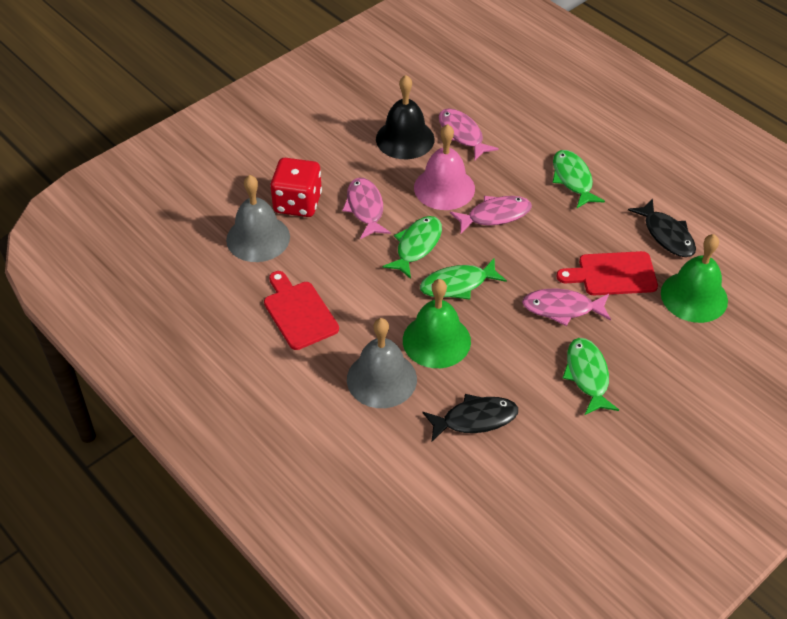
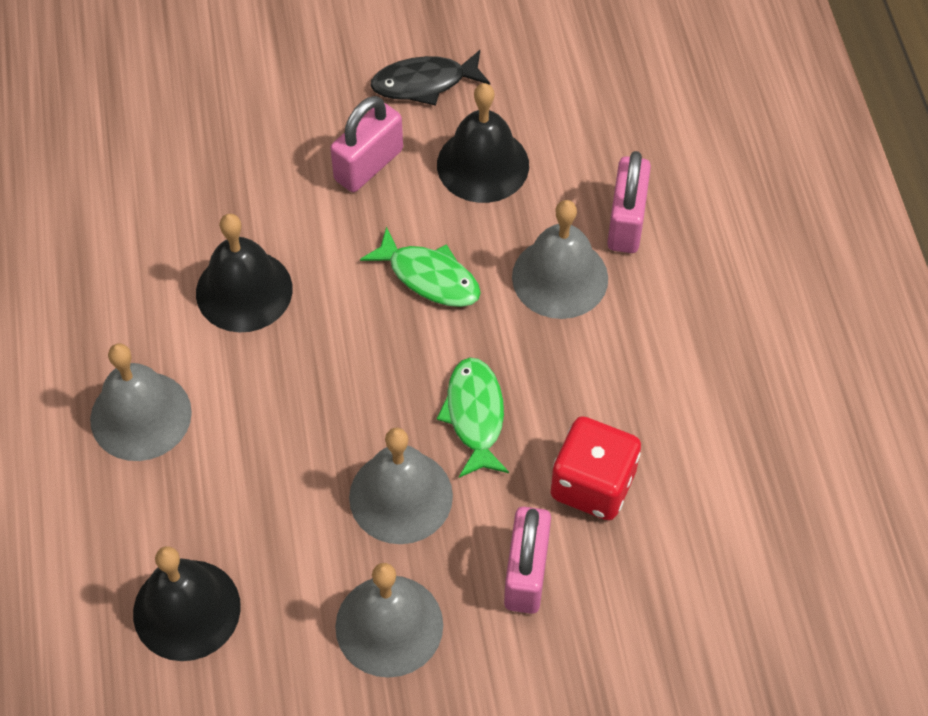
black bell: 1 -> 3
black fish: 2 -> 1
green bell: 2 -> 0
green fish: 4 -> 2
grey bell: 2 -> 4
pink bell: 1 -> 0
pink fish: 4 -> 0
pink padlock: 0 -> 3
red cutting board: 2 -> 0

